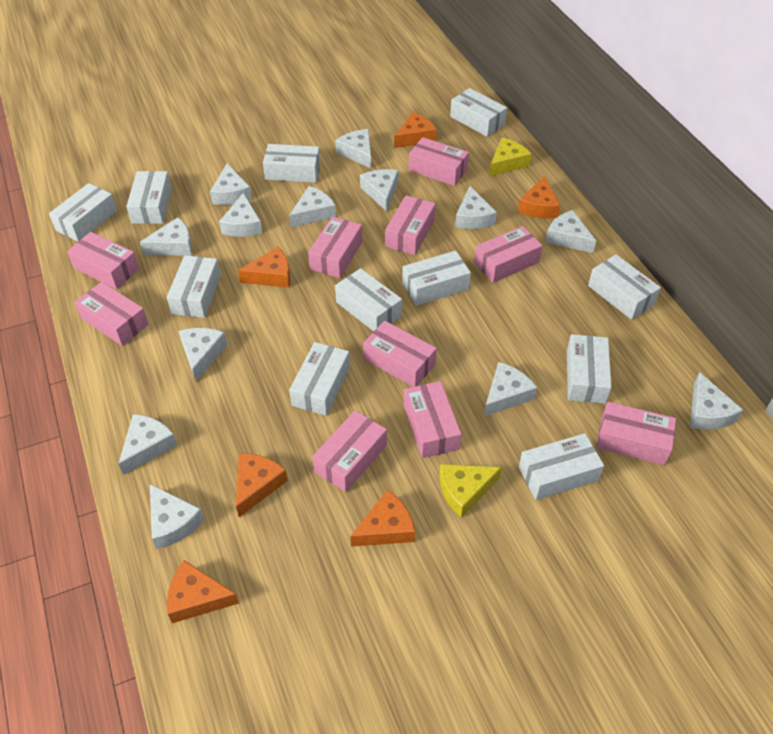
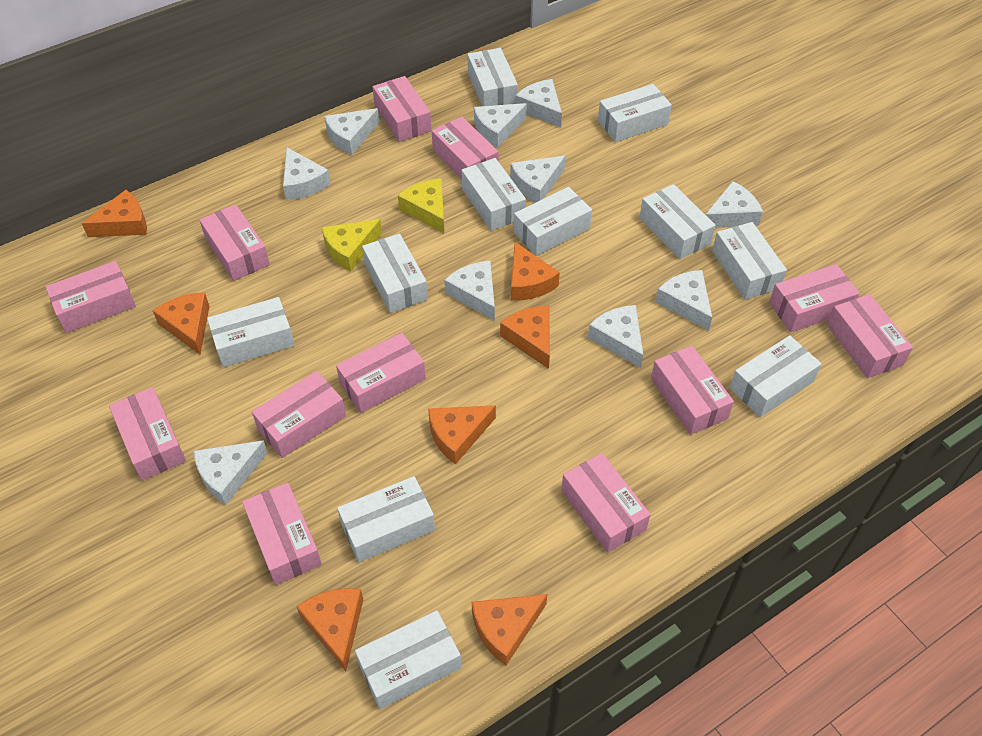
orange cheese: 6 -> 7
pink box: 10 -> 12
white cheese: 13 -> 10

